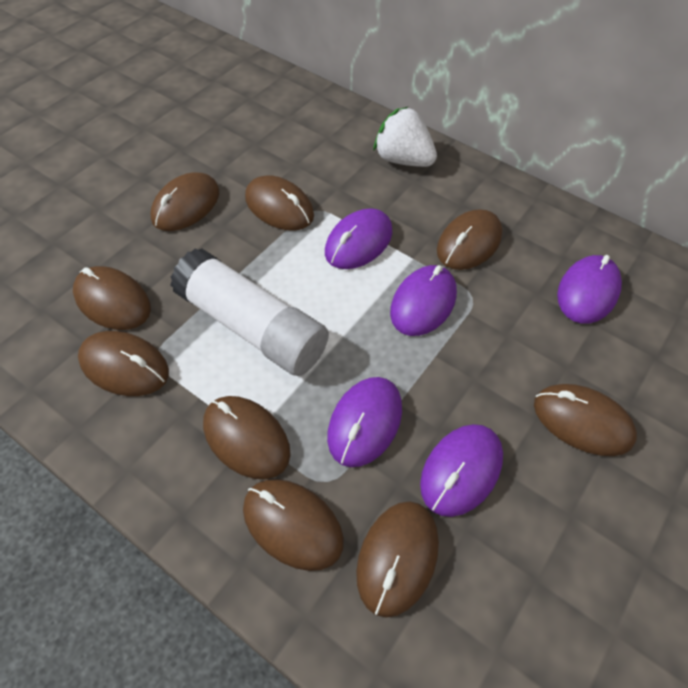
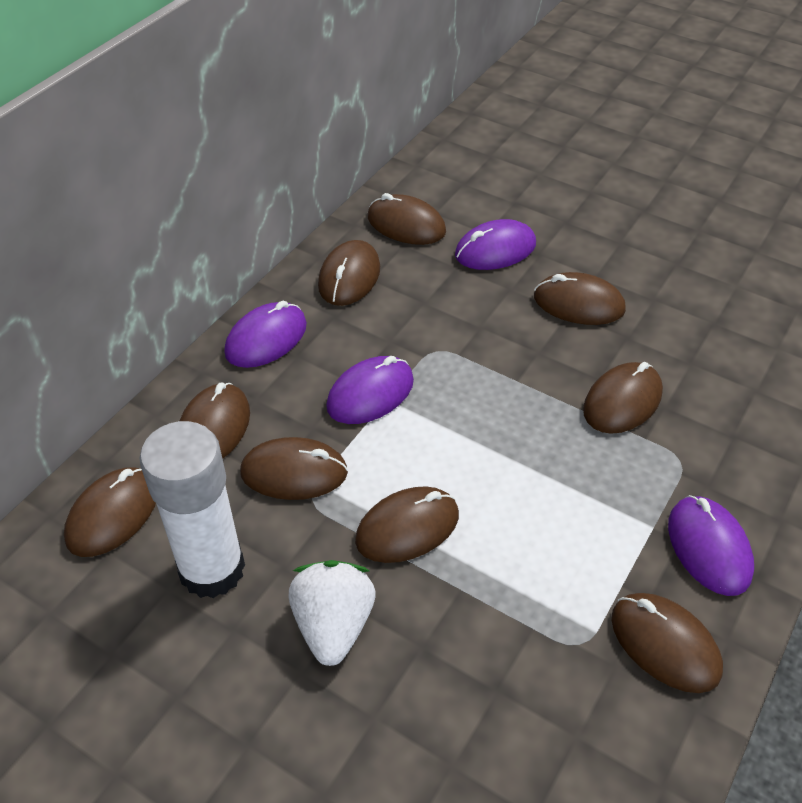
purple mouse: 5 -> 4

